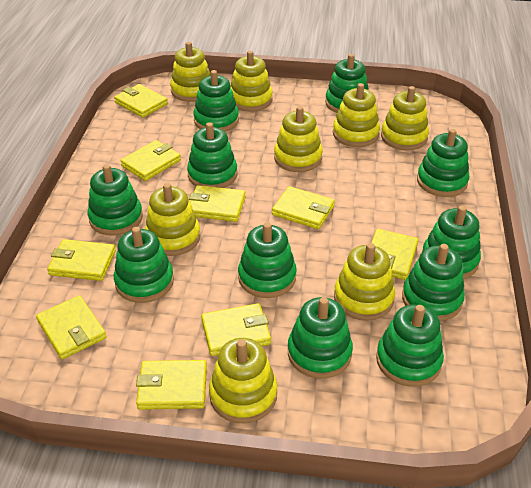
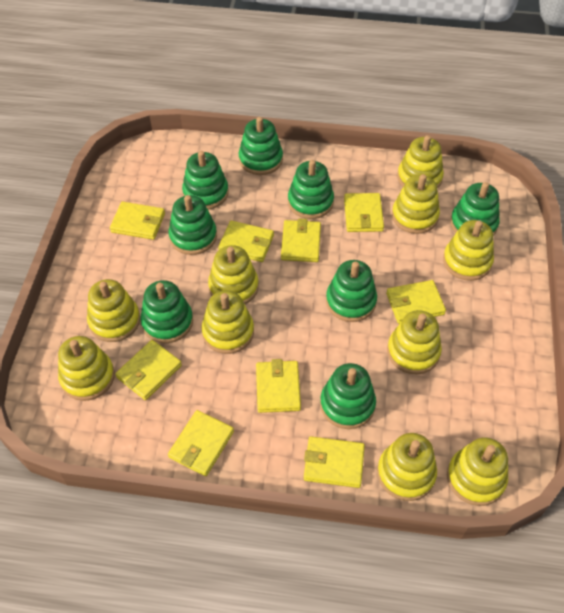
green stacking toy: 11 -> 8
yellow stacking toy: 8 -> 10

